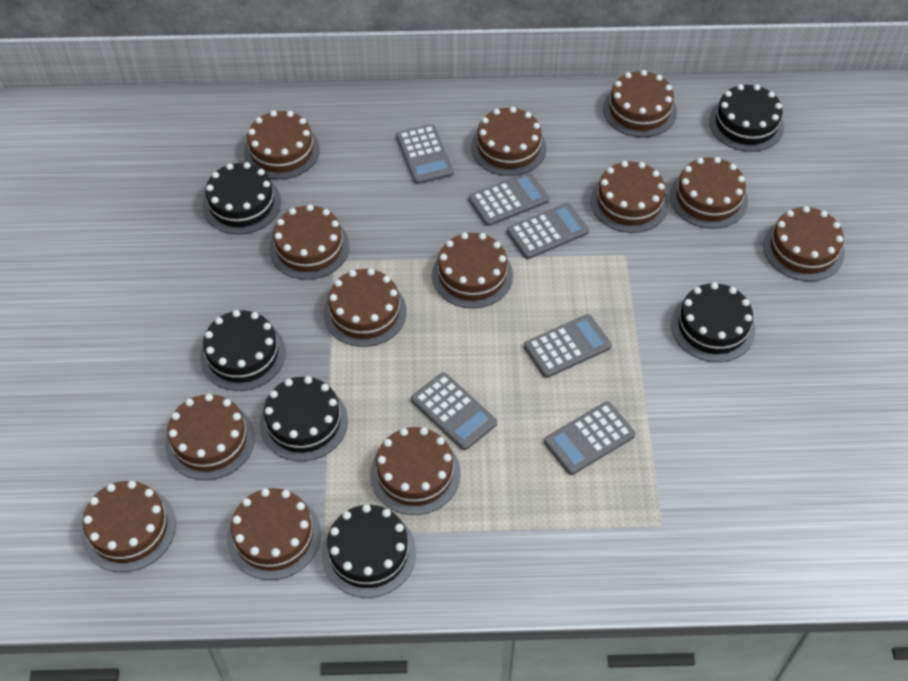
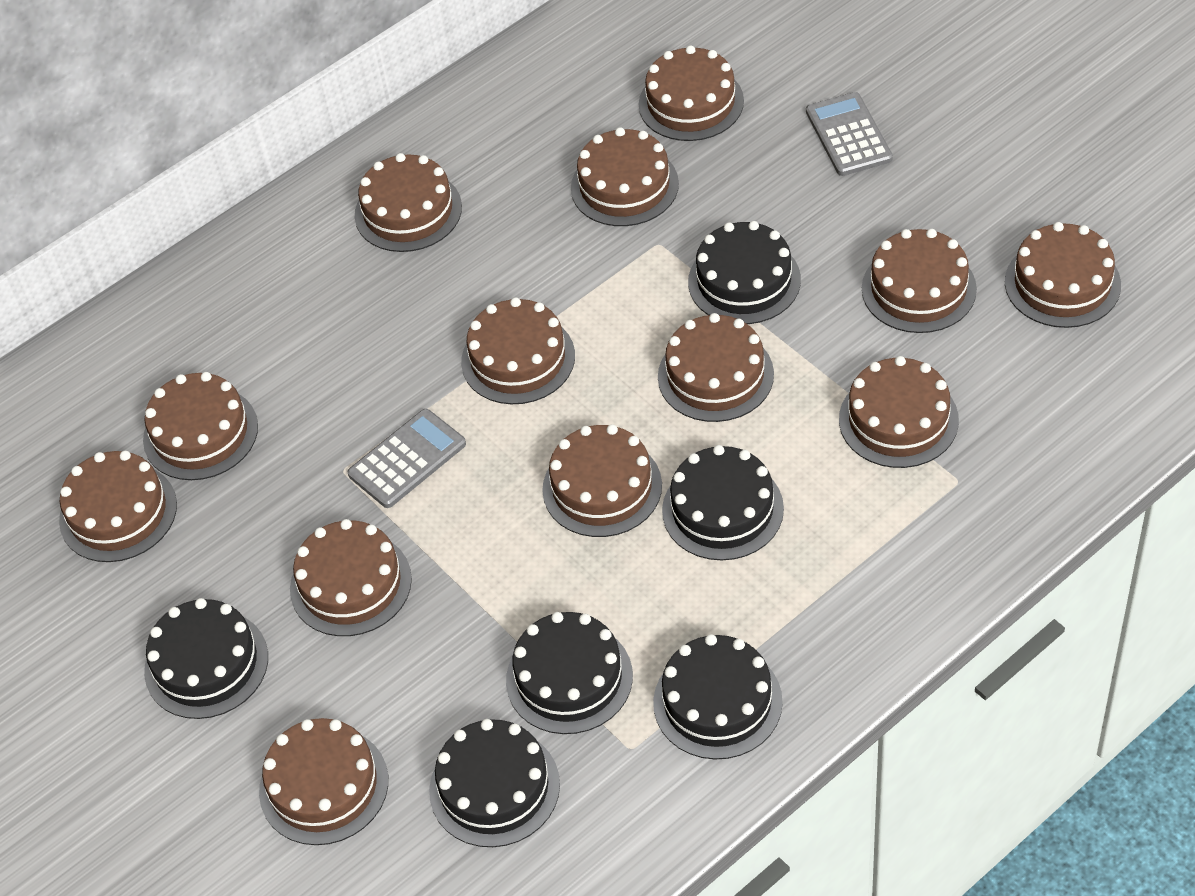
grey calculator: 6 -> 2

